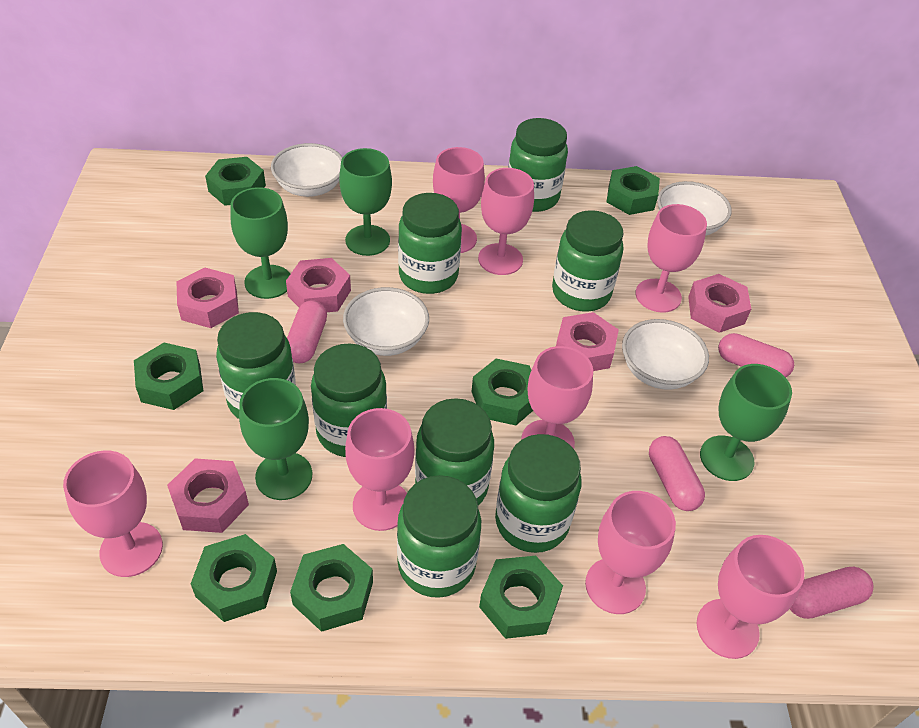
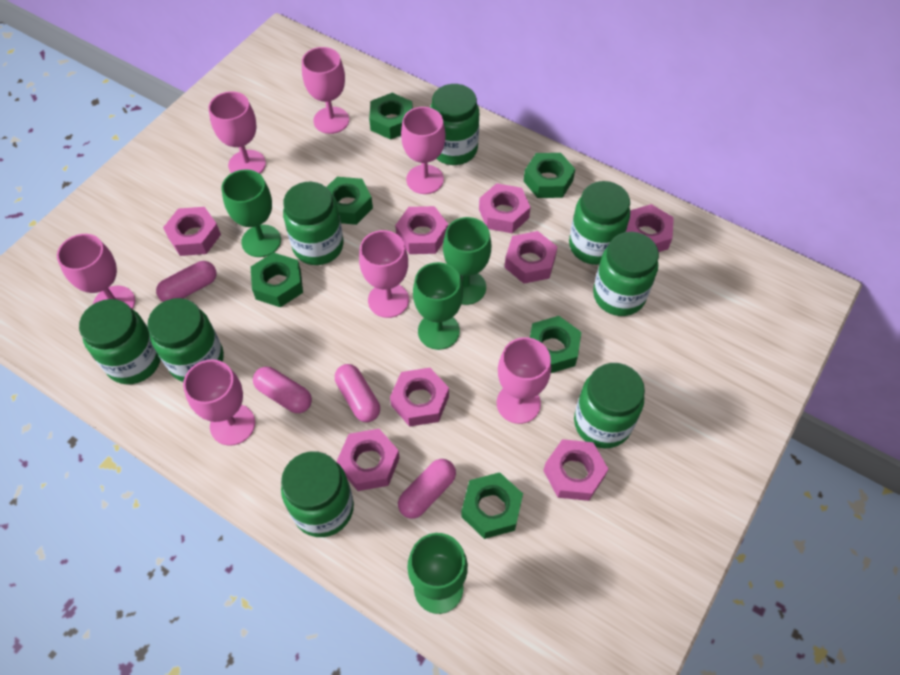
green nut: 7 -> 6
pink goblet: 8 -> 7
pink nut: 5 -> 8
white bowl: 4 -> 0

